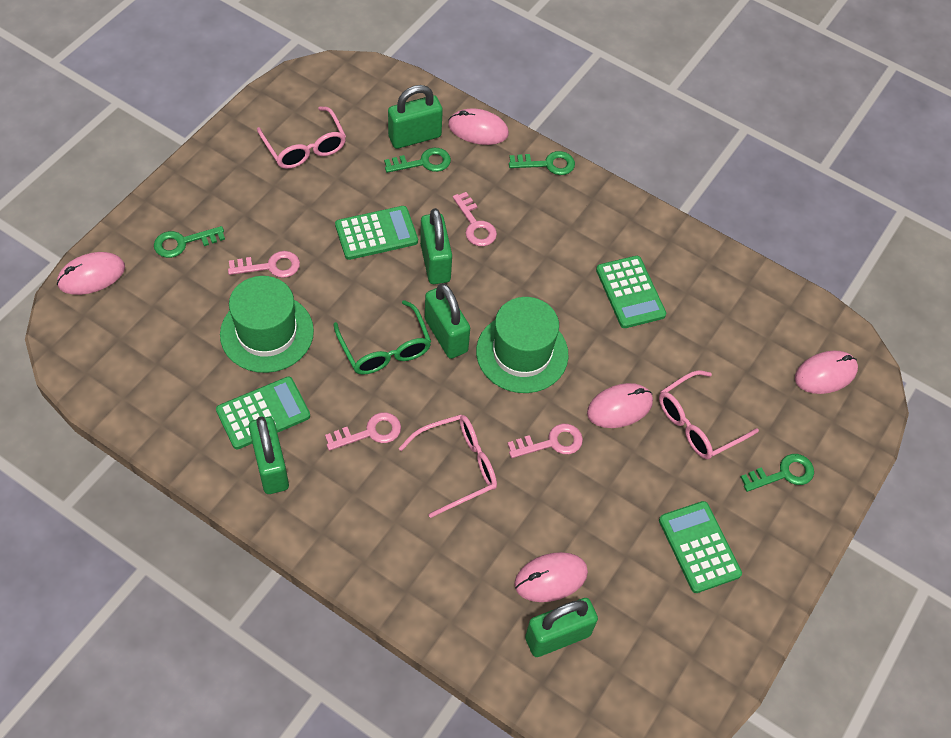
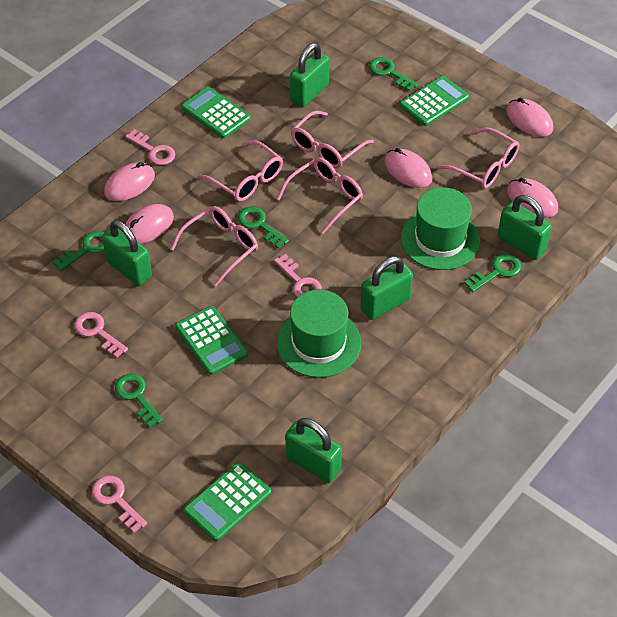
green glasses: 1 -> 0
green key: 4 -> 5
pink glasses: 3 -> 5

